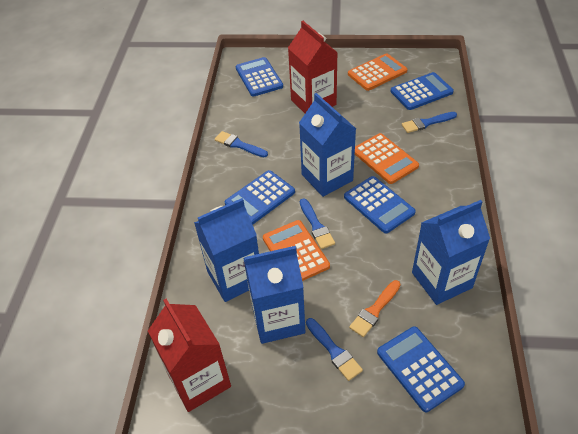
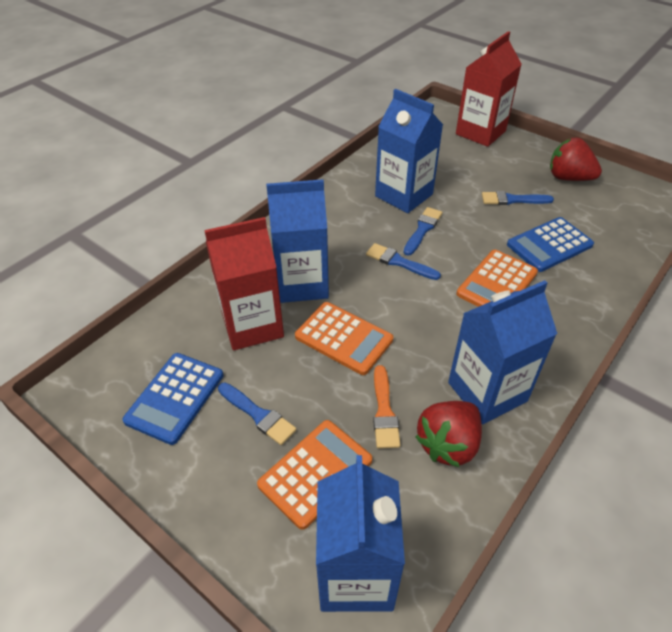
blue calculator: 5 -> 2
red strawberry: 0 -> 2

